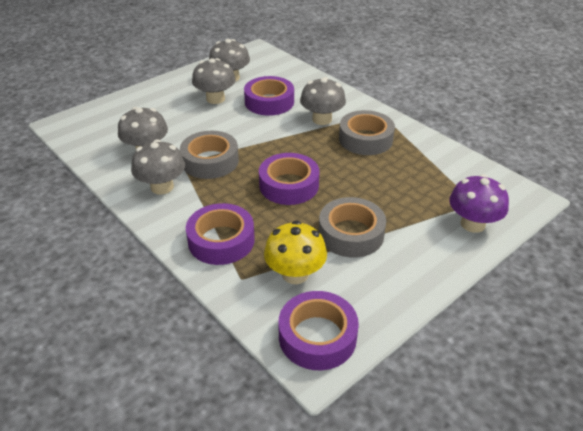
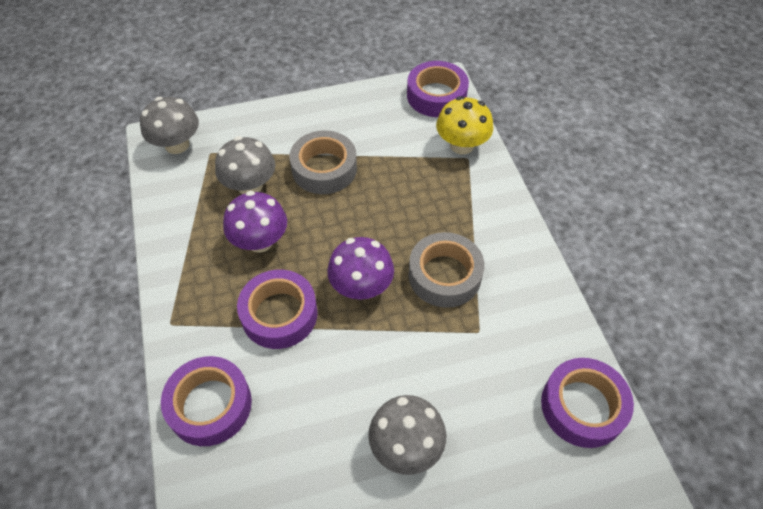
grey mushroom: 5 -> 3
grey tape: 3 -> 2
purple mushroom: 1 -> 2

